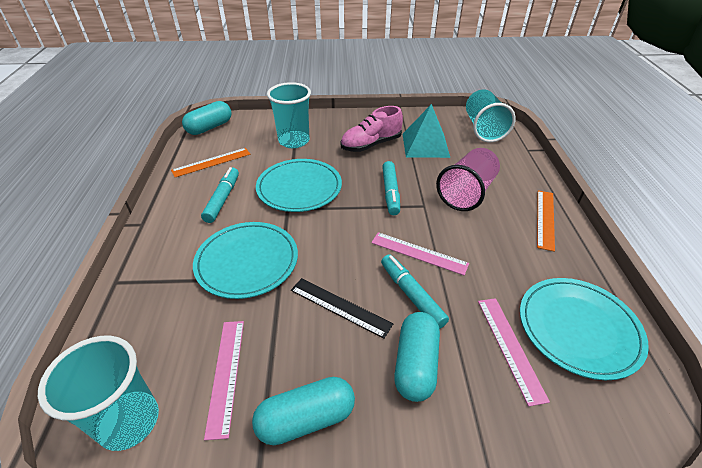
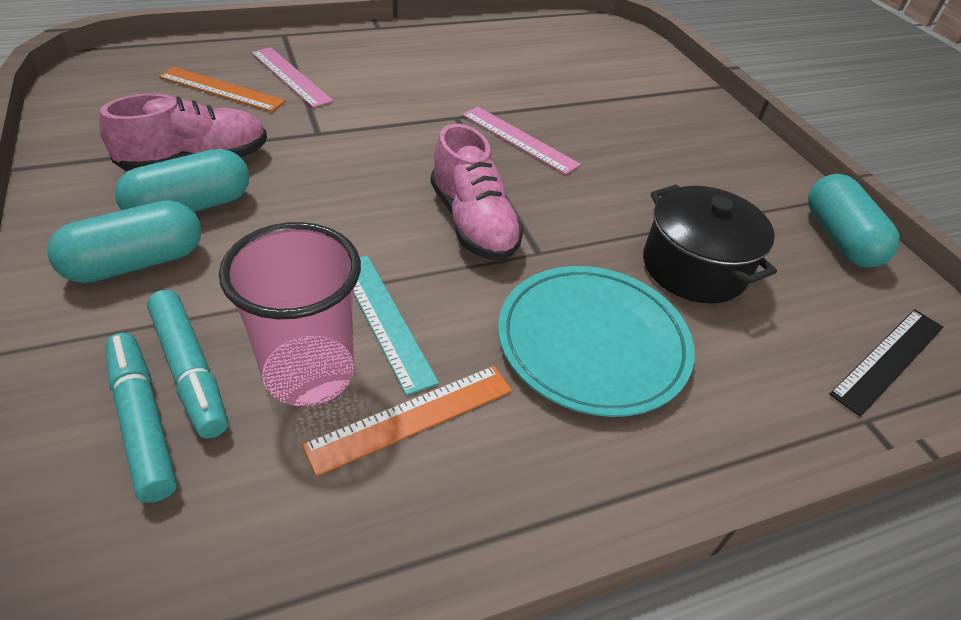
black pot: 0 -> 1
pink ruler: 3 -> 2
pink shoe: 1 -> 2
turquoise cup: 3 -> 0
turquoise marker: 3 -> 2
turquoise plate: 3 -> 1
turquoise pyramid: 1 -> 0
turquoise ruler: 0 -> 1

